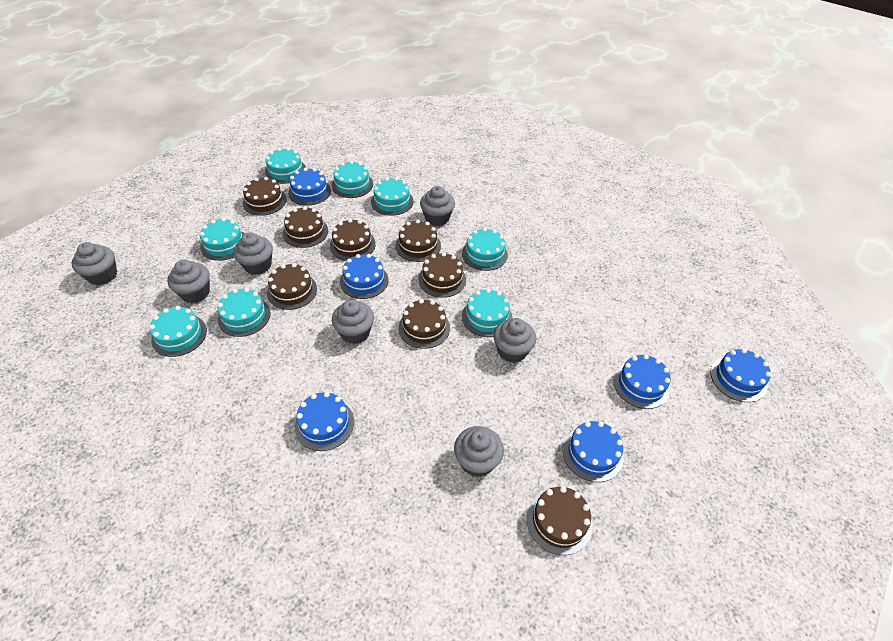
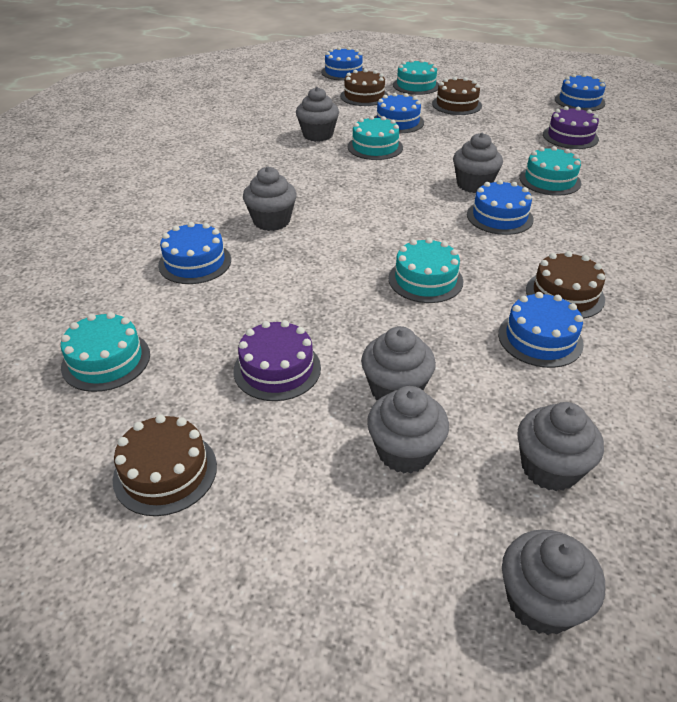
brown cake: 8 -> 4
purple cake: 0 -> 2
turquoise cake: 8 -> 5

